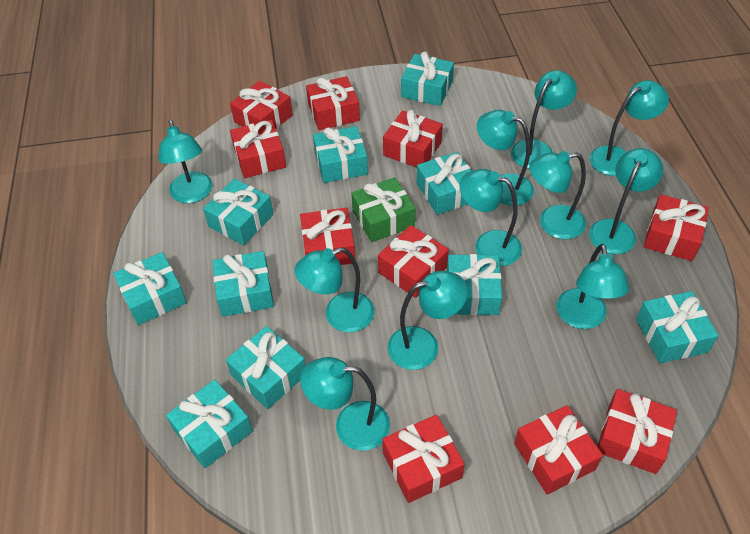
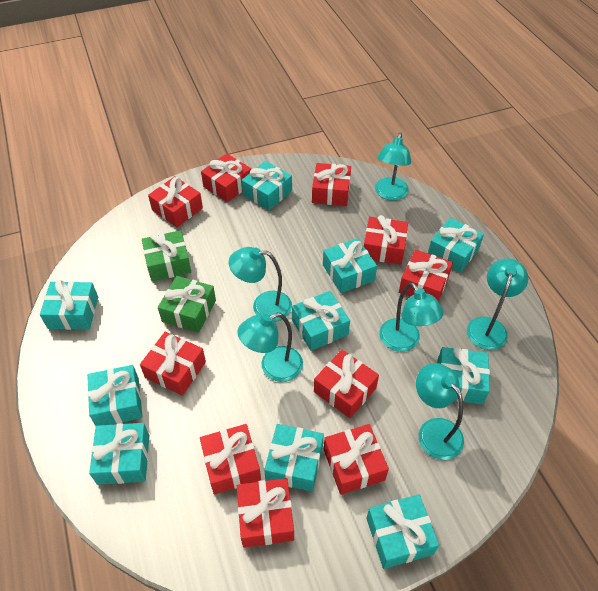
green gift: 1 -> 2
turquoise lamp: 11 -> 6

